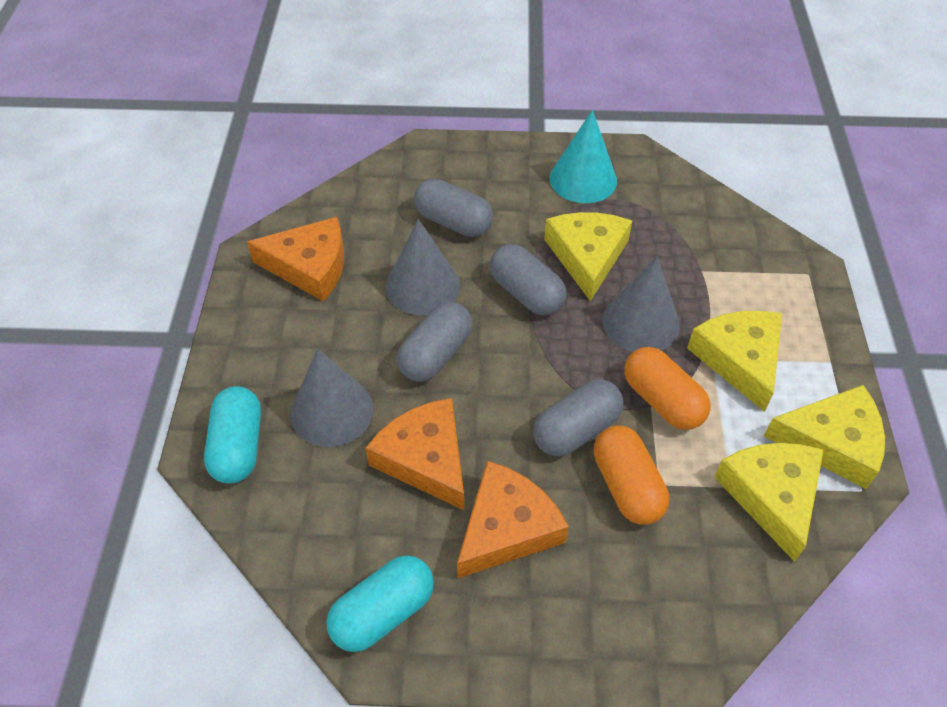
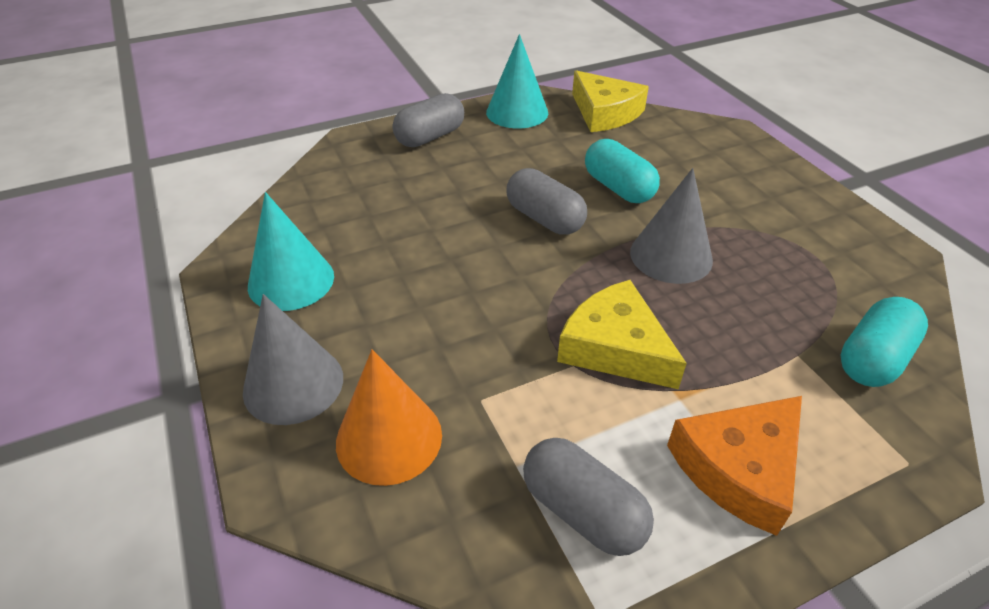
grey capsule: 4 -> 3
grey cone: 3 -> 2
orange capsule: 2 -> 0
orange cheese: 3 -> 1
orange cone: 0 -> 1
turquoise cone: 1 -> 2
yellow cheese: 4 -> 2

